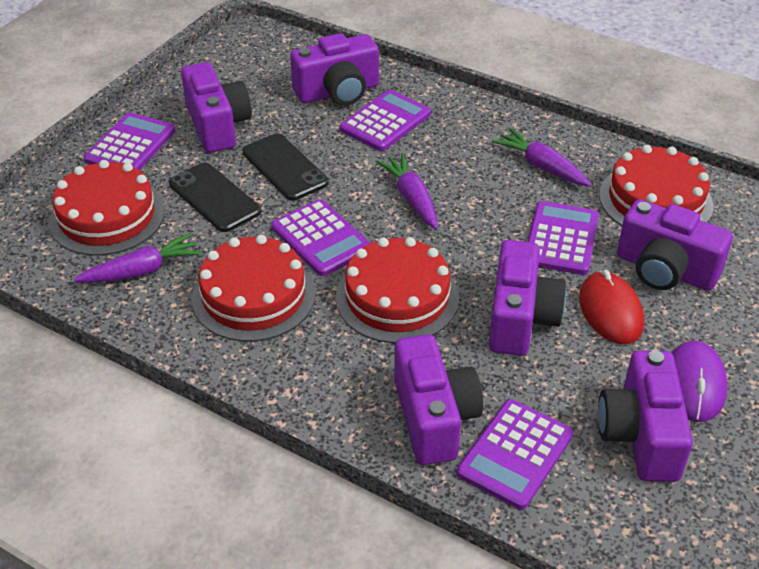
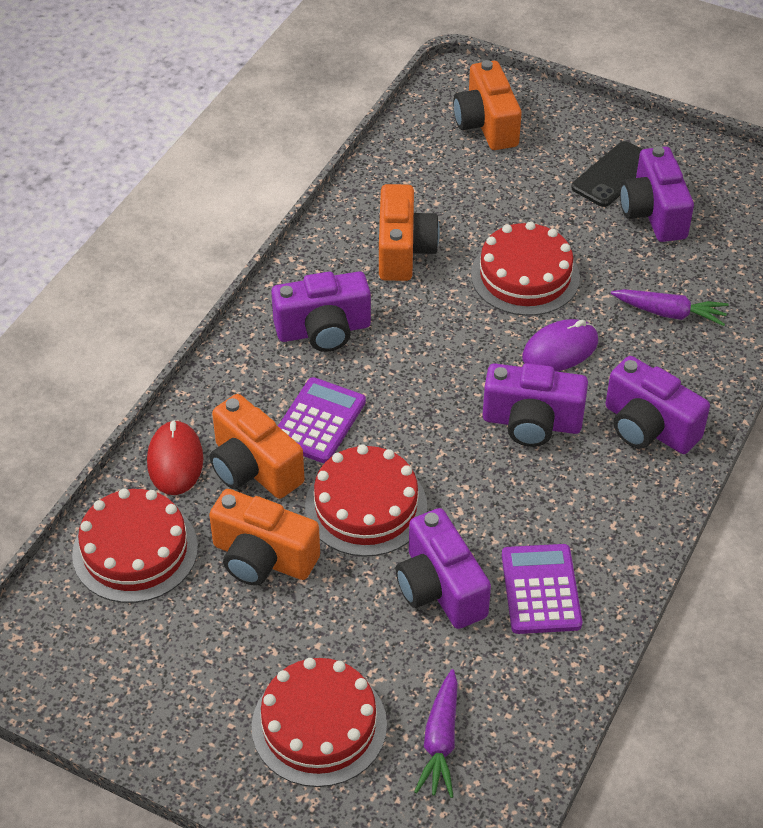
black phone: 2 -> 1
orange camera: 0 -> 4
purple calculator: 5 -> 2
purple camera: 6 -> 5
purple carrot: 3 -> 2

